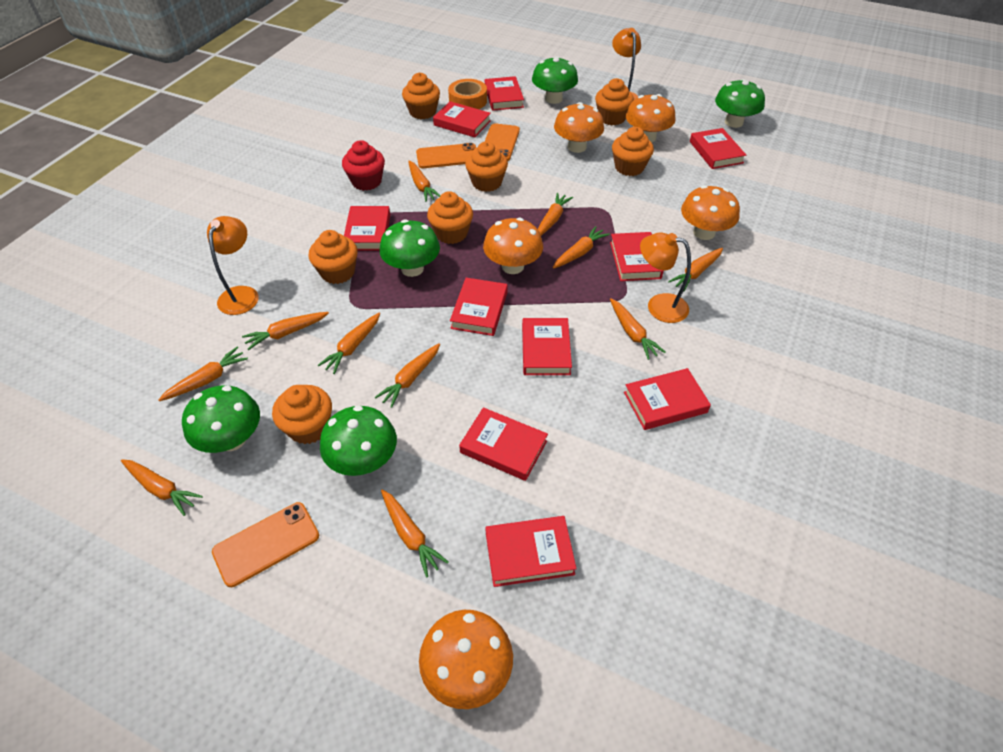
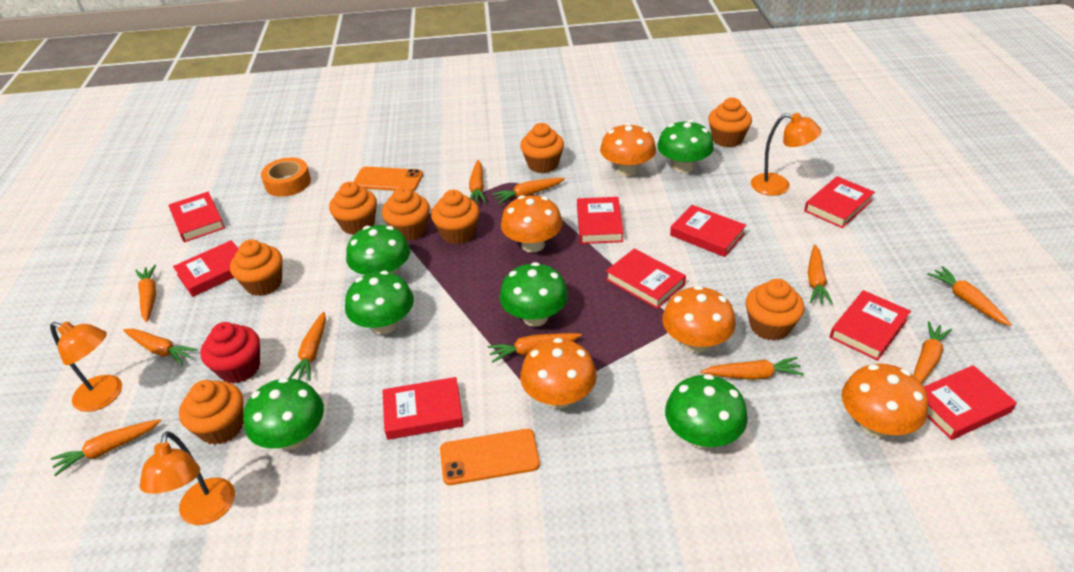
green mushroom: 5 -> 6
orange cupcake: 7 -> 8
orange phone: 3 -> 2
red book: 10 -> 9

